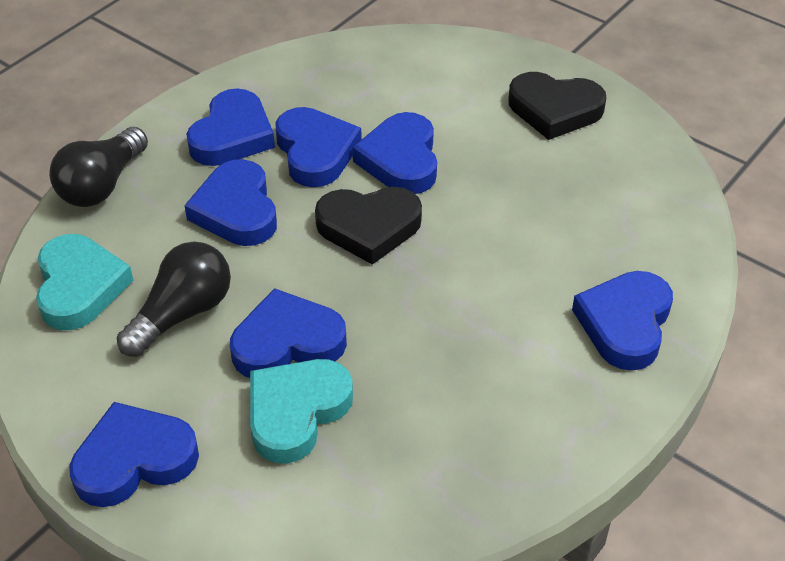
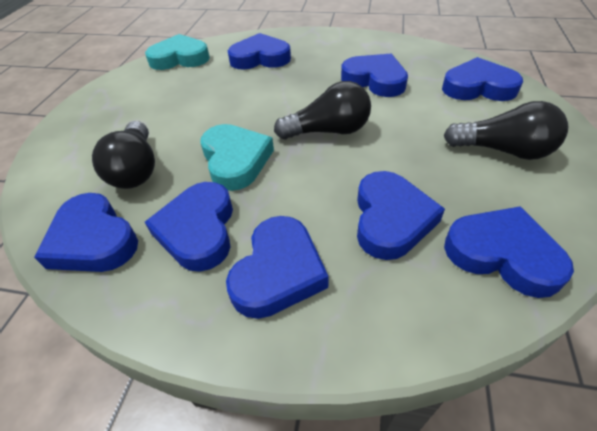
black heart: 2 -> 0
black light bulb: 2 -> 3
blue heart: 7 -> 8

